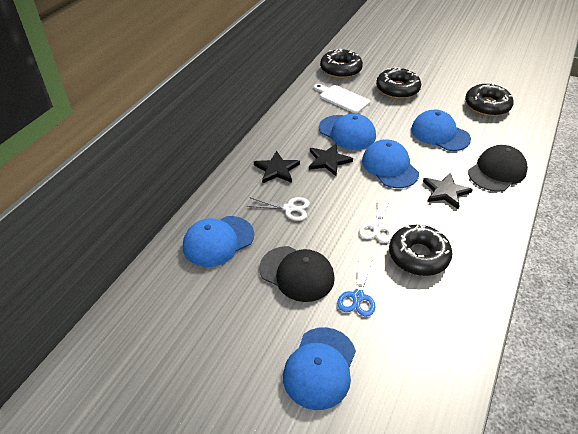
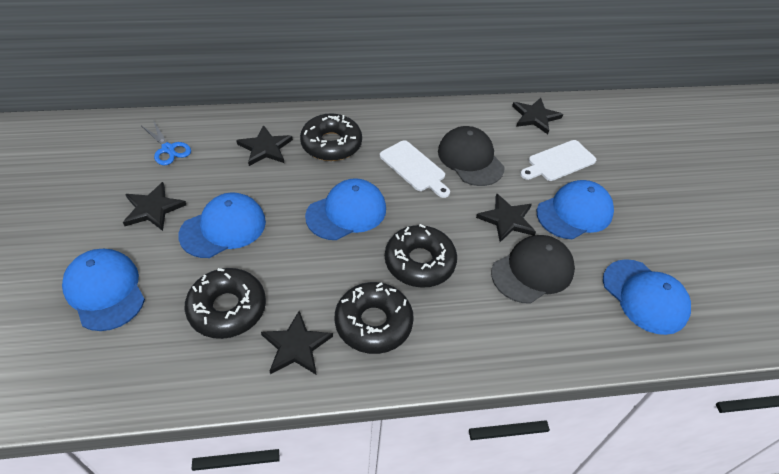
black star: 3 -> 5
white cutting board: 1 -> 2
white scissors: 2 -> 0

